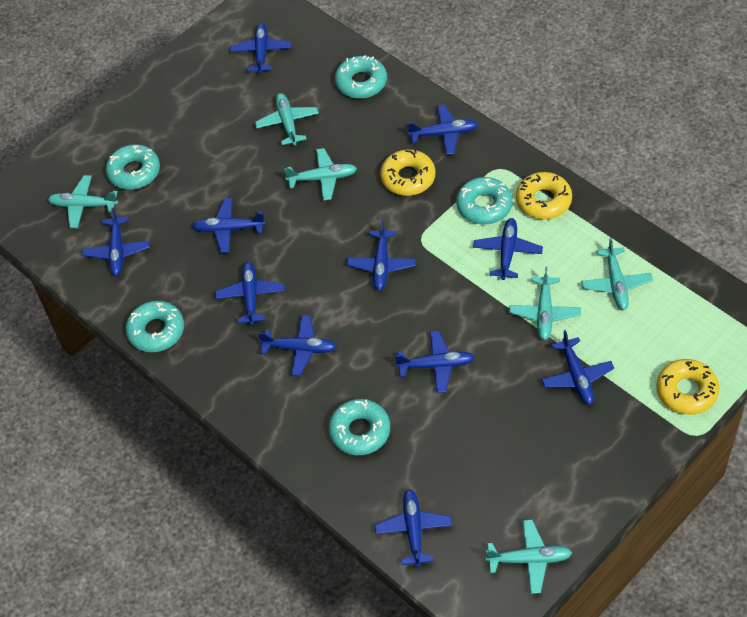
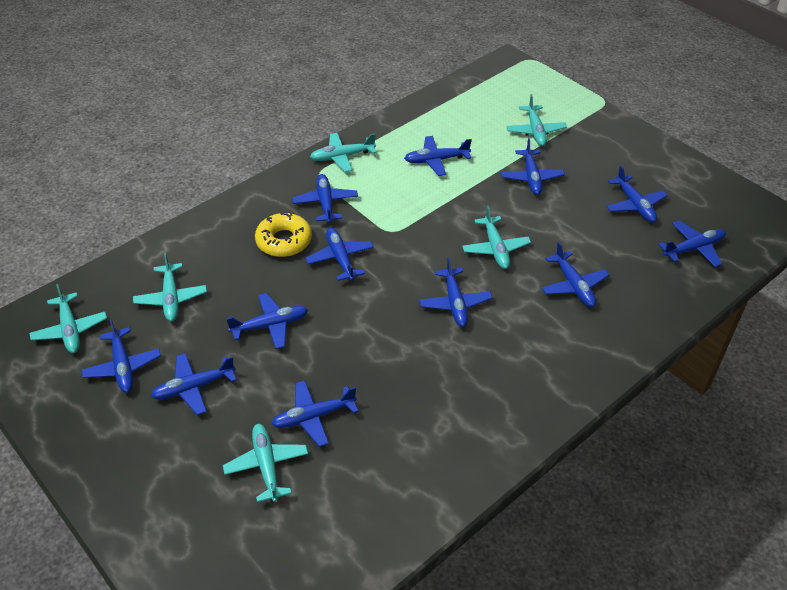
blue plane: 11 -> 12
turquoise donut: 5 -> 0
yellow donut: 3 -> 1

